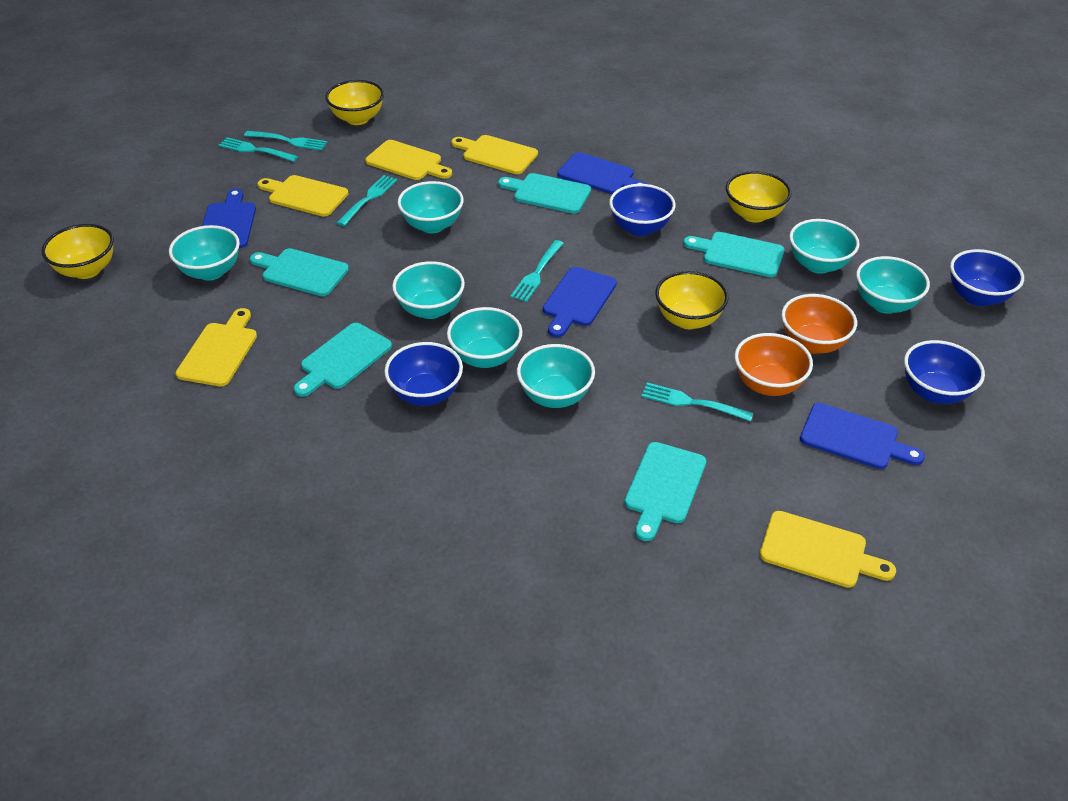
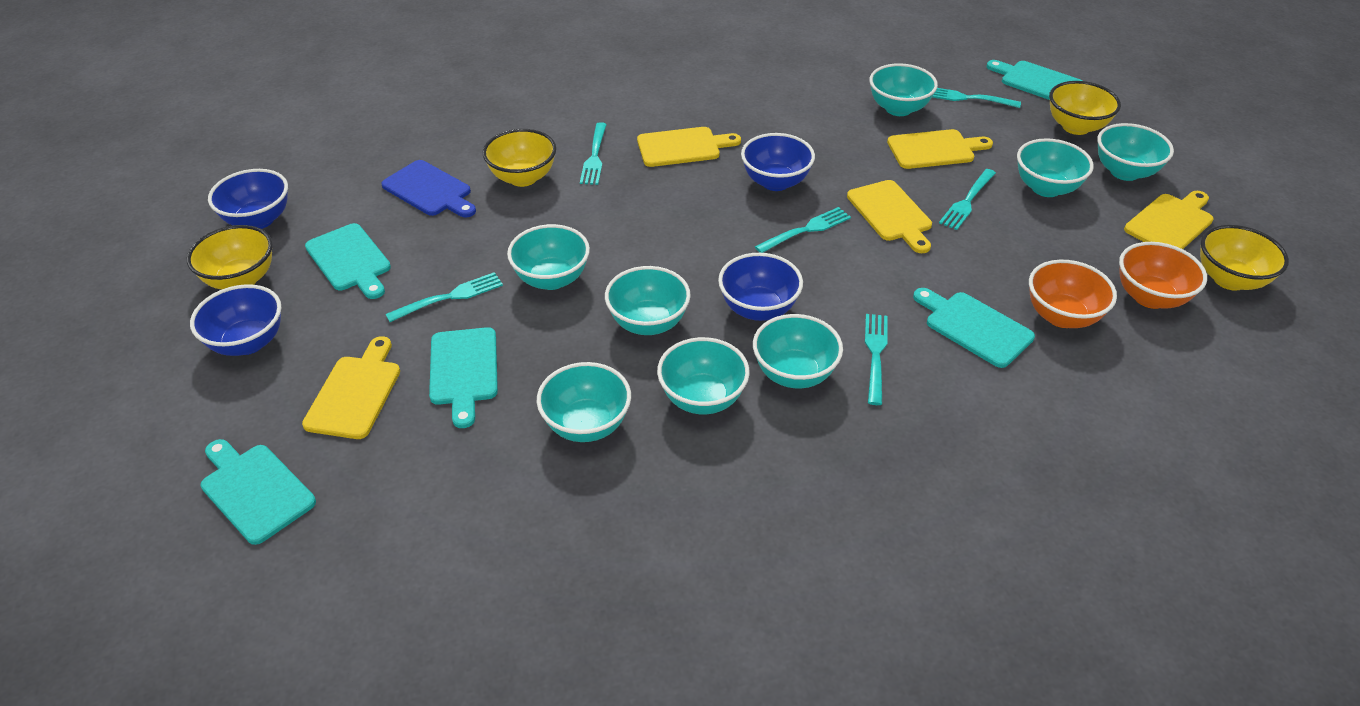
blue cutting board: 4 -> 1
turquoise bowl: 7 -> 8
turquoise fork: 5 -> 6

